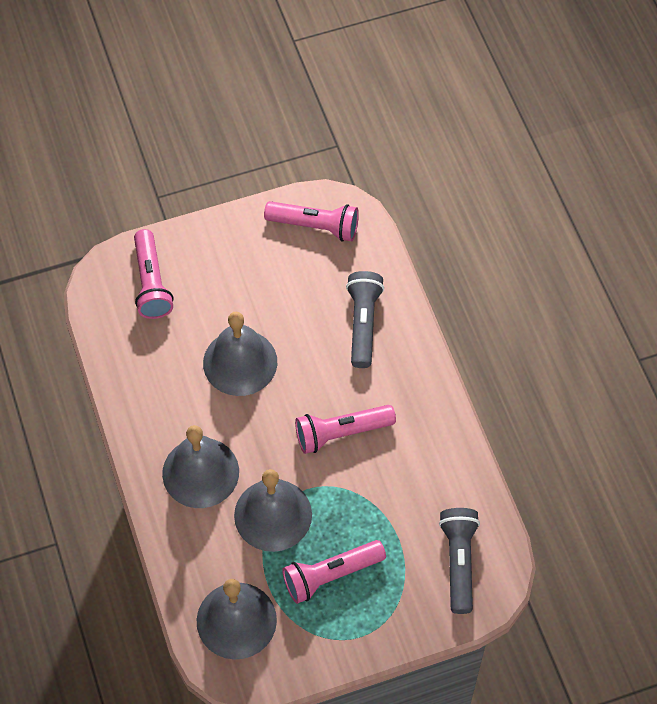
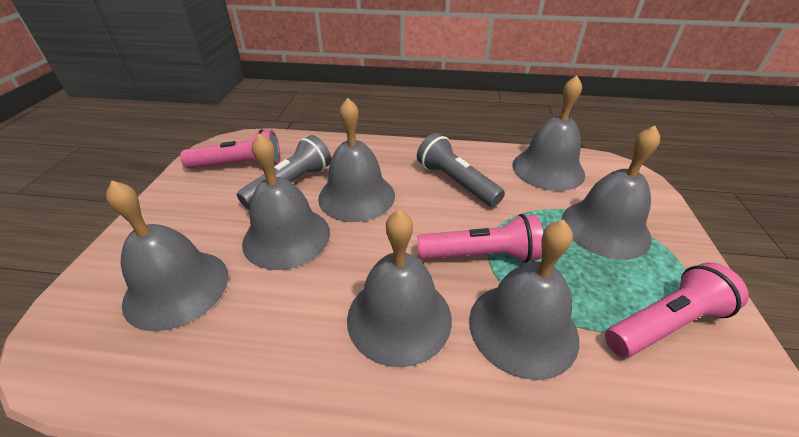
grey bell: 4 -> 7
pink flashlight: 4 -> 3

